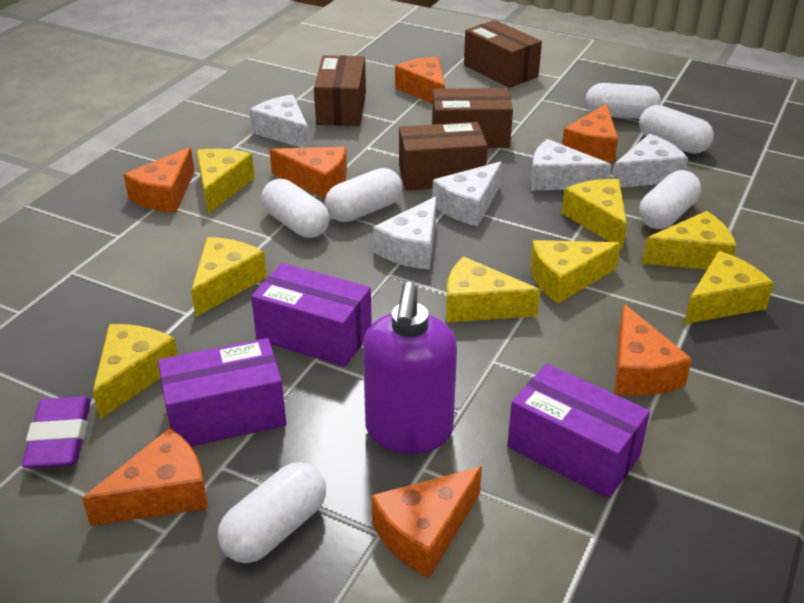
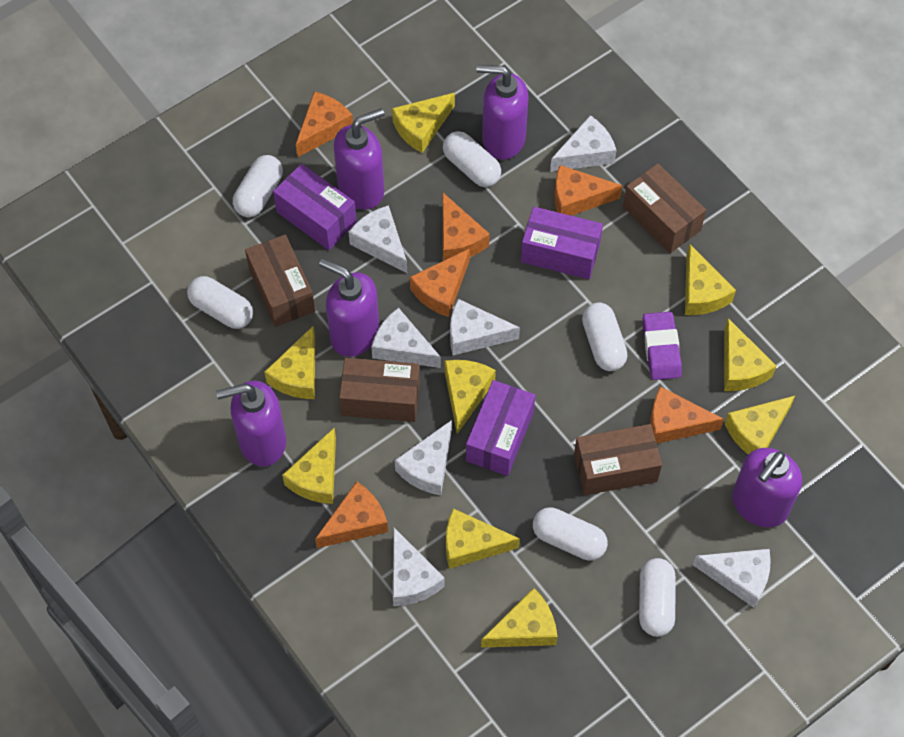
orange cheese: 7 -> 6
purple soap dispenser: 1 -> 5
white cheese: 5 -> 7
yellow cheese: 8 -> 9

